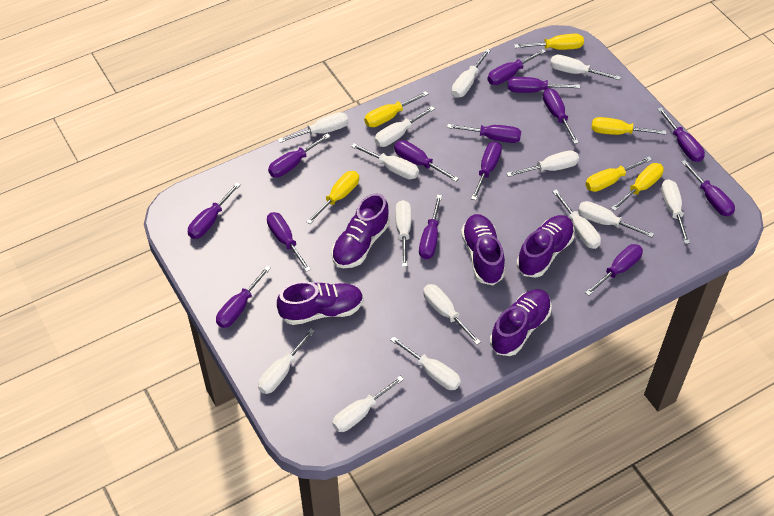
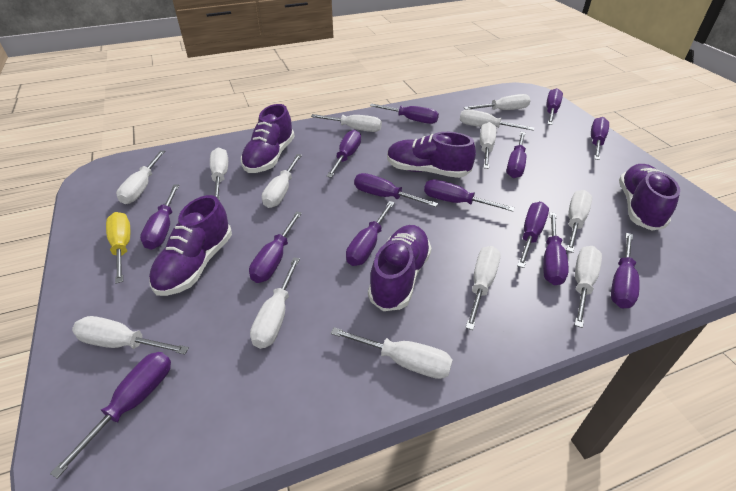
white screwdriver: 14 -> 13
yellow screwdriver: 6 -> 1

